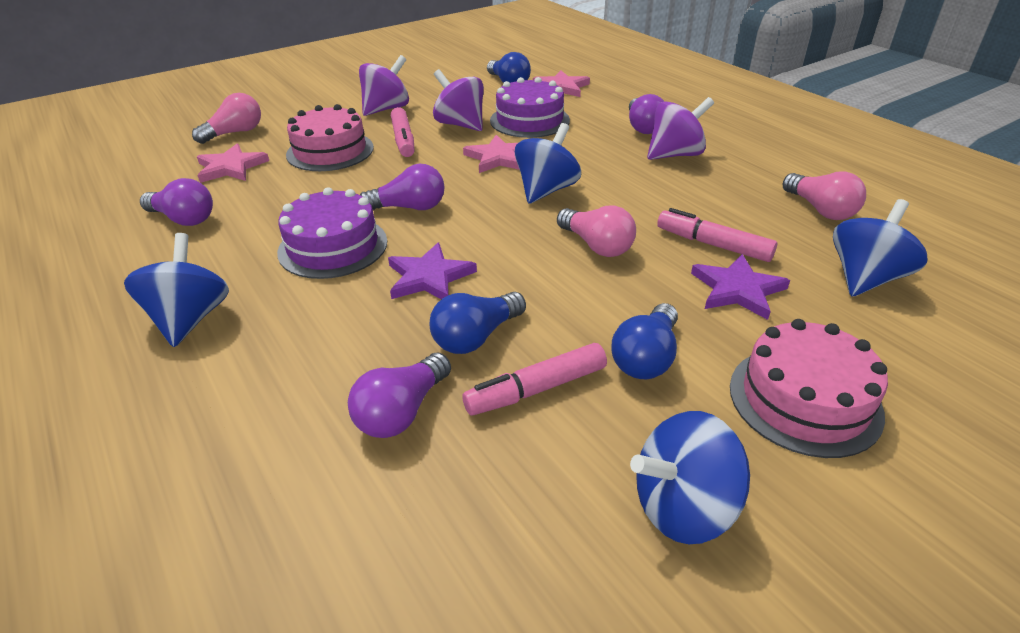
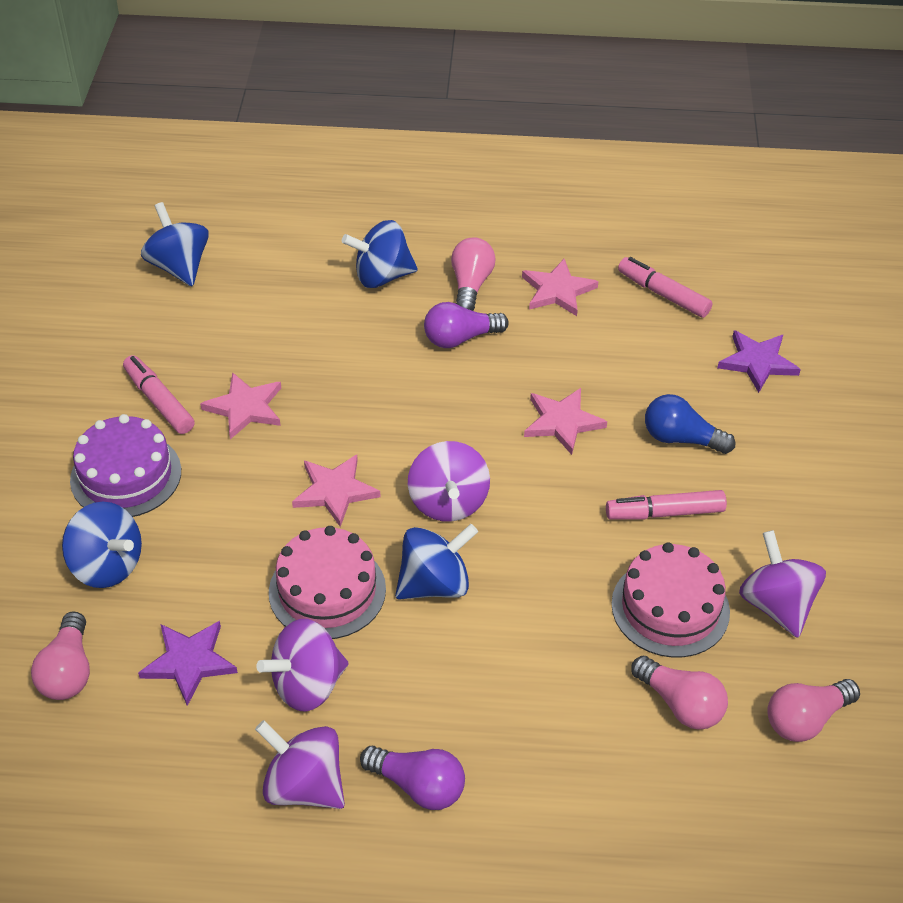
blue light bulb: 3 -> 1
pink light bulb: 3 -> 4
pink star: 3 -> 4
purple cake: 2 -> 1
purple light bulb: 4 -> 2
purple spinning top: 3 -> 4

